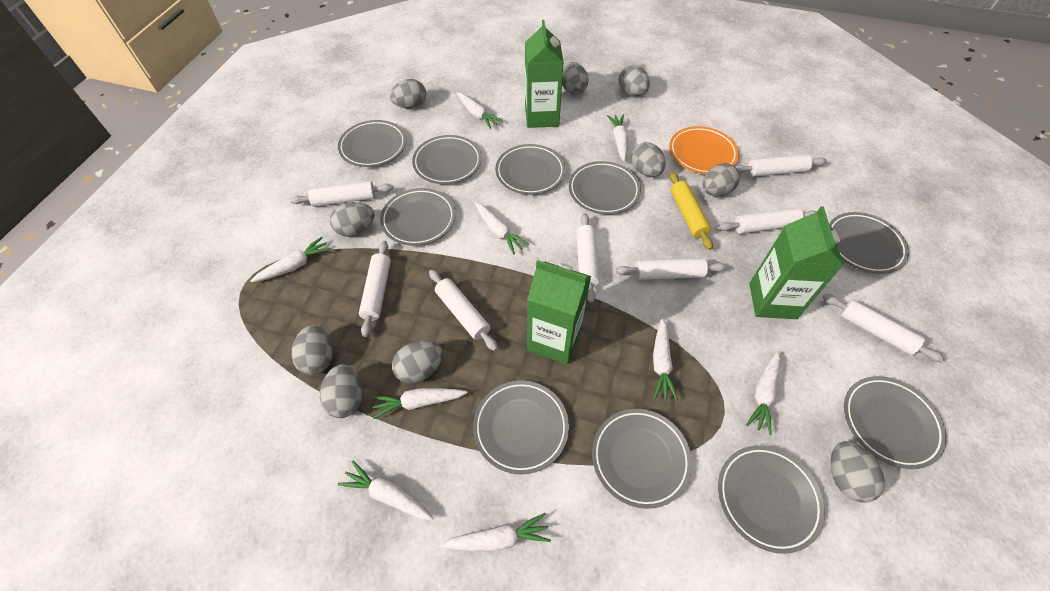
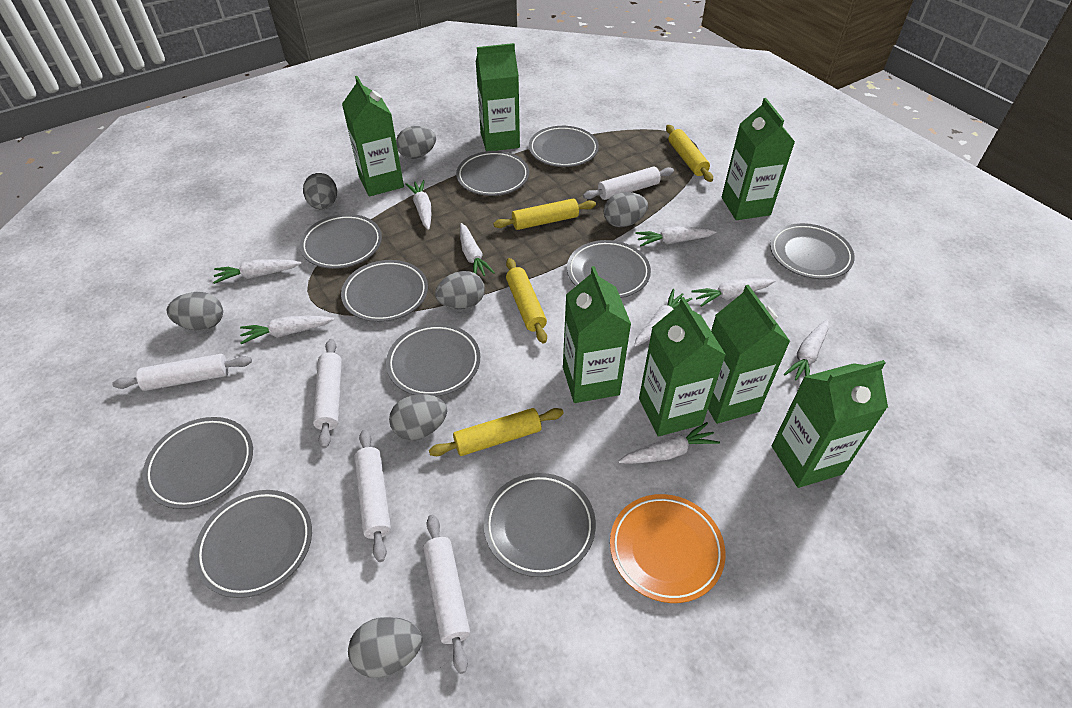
green carton: 3 -> 7
grey egg: 10 -> 7
white rolling pin: 8 -> 5
yellow rolling pin: 1 -> 4

